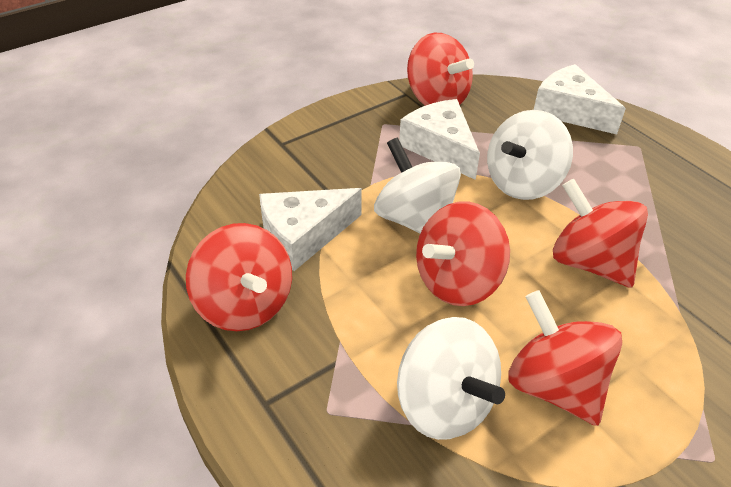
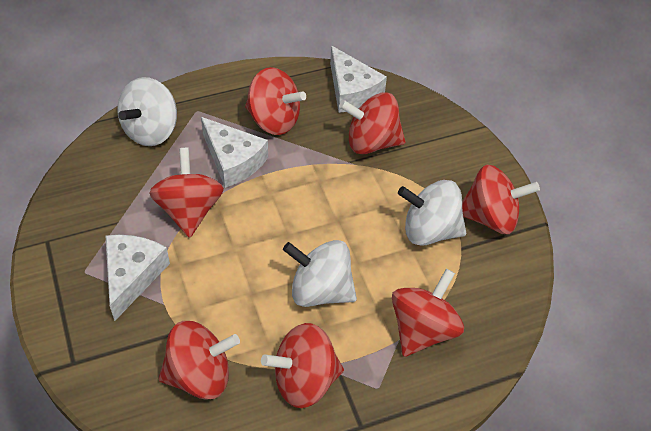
red spinning top: 5 -> 7

